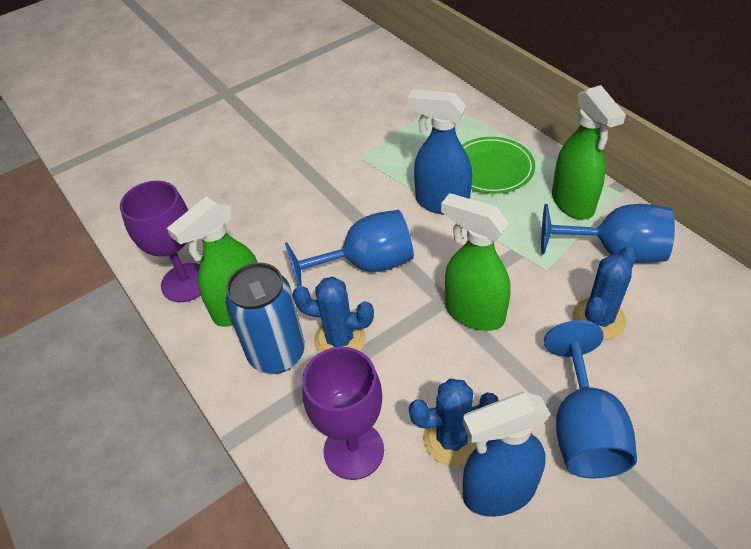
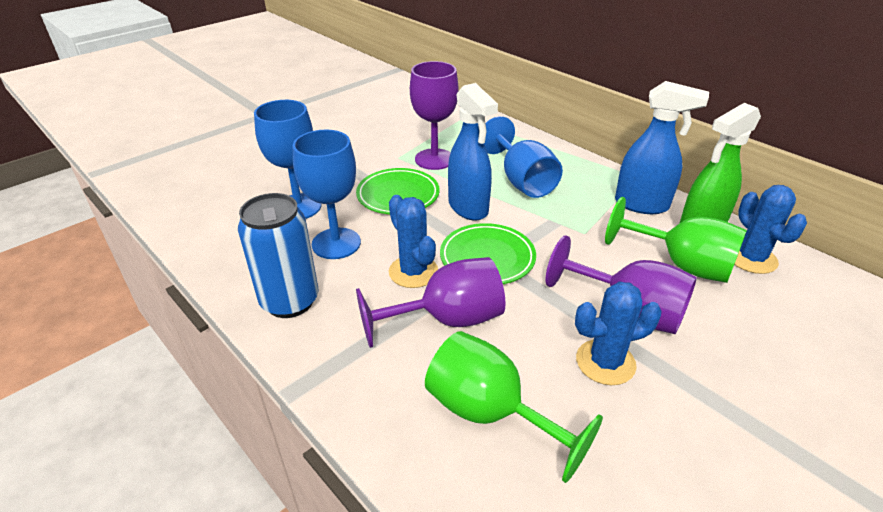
green goblet: 0 -> 2
green plate: 1 -> 2
green spray bottle: 3 -> 1
purple goblet: 2 -> 3

